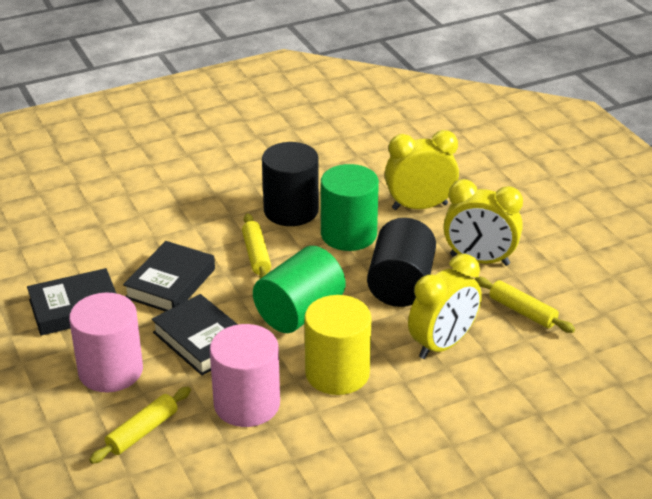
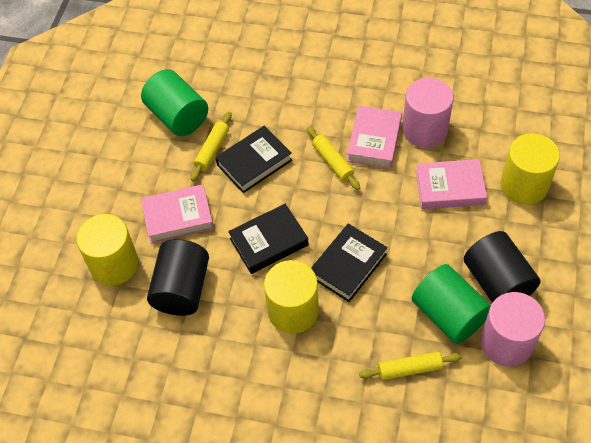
pink book: 0 -> 3
yellow clock: 3 -> 0
yellow cylinder: 1 -> 3

